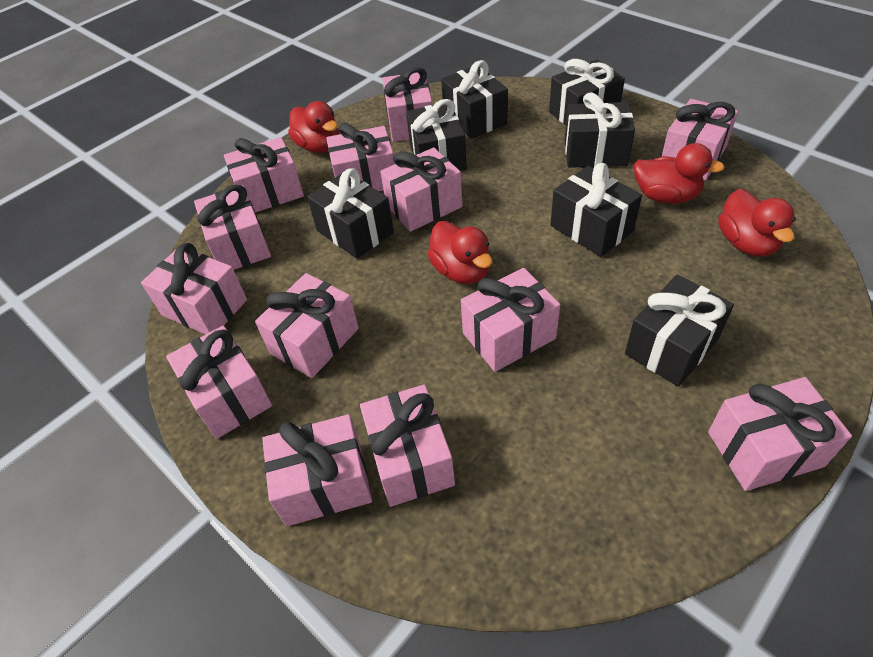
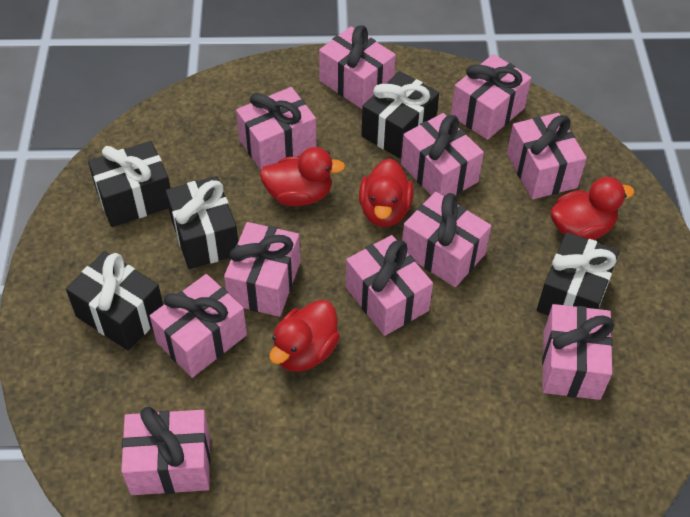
black gift: 7 -> 5
pink gift: 13 -> 11

